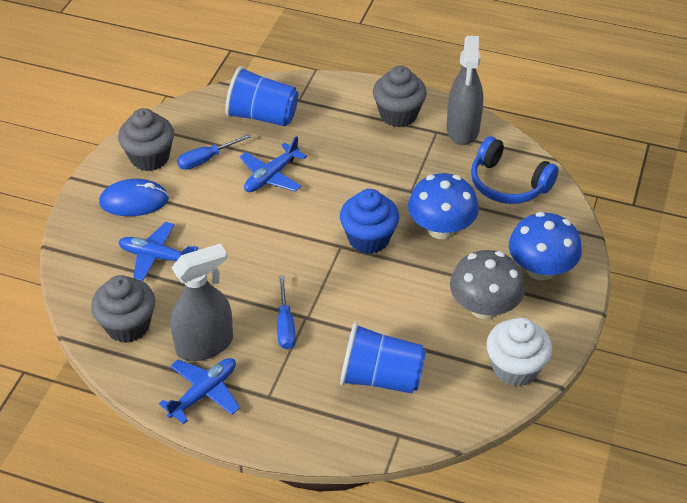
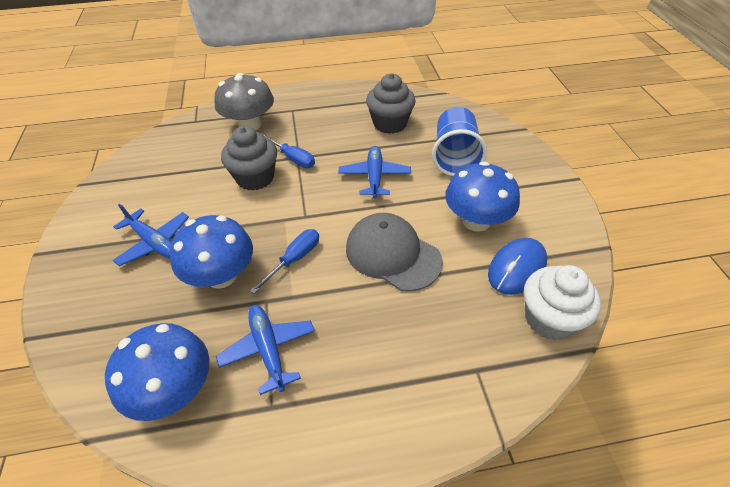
blue cup: 2 -> 1
blue cupcake: 1 -> 0
blue headphones: 1 -> 0
blue mushroom: 2 -> 3
grey cap: 0 -> 1
grey cupcake: 3 -> 2
grey spray bottle: 2 -> 0

